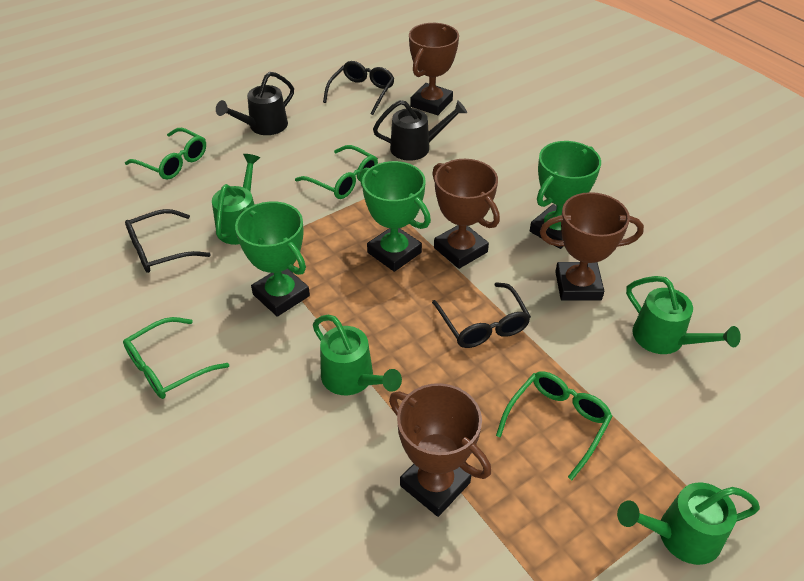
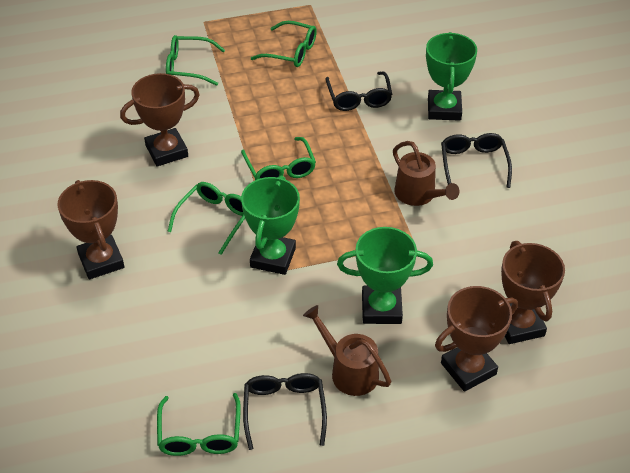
black watering can: 2 -> 0
brown watering can: 0 -> 2
green glasses: 4 -> 5
green watering can: 4 -> 0

